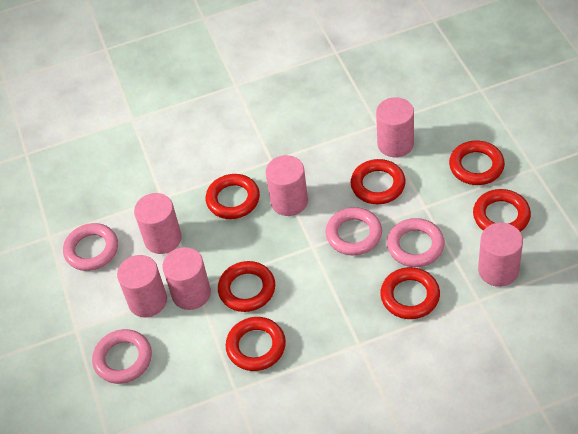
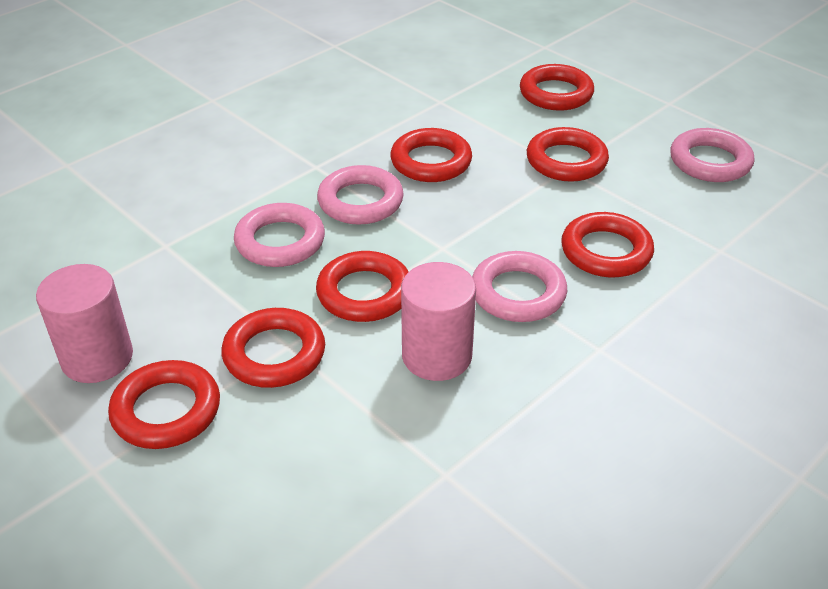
pink cylinder: 6 -> 2

